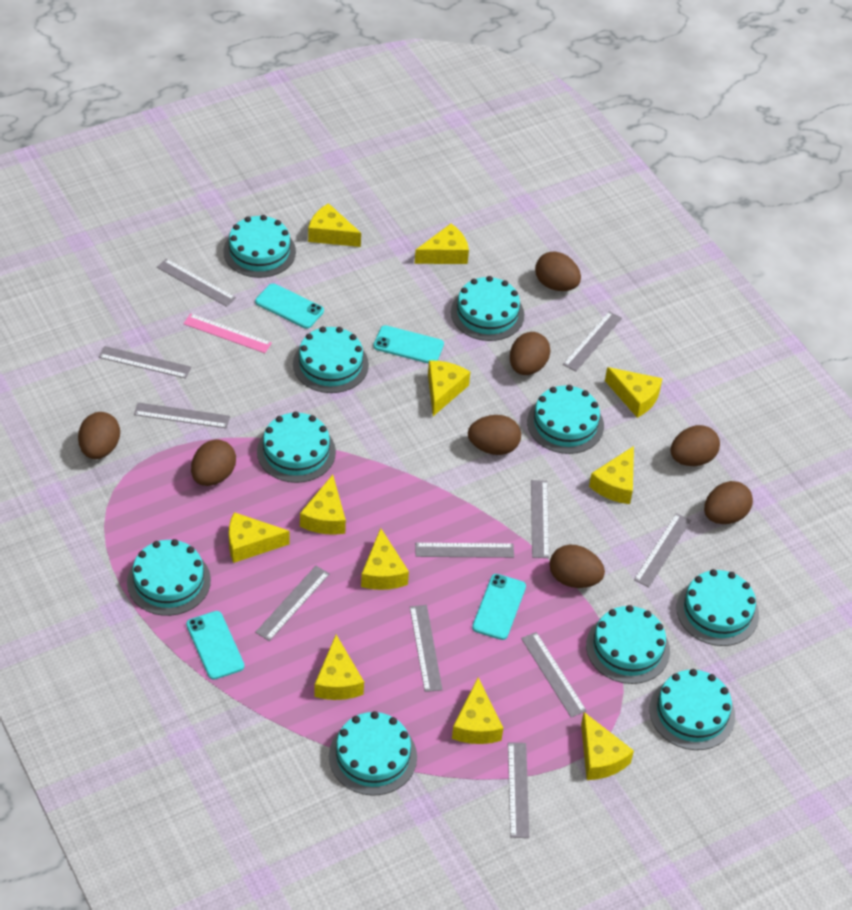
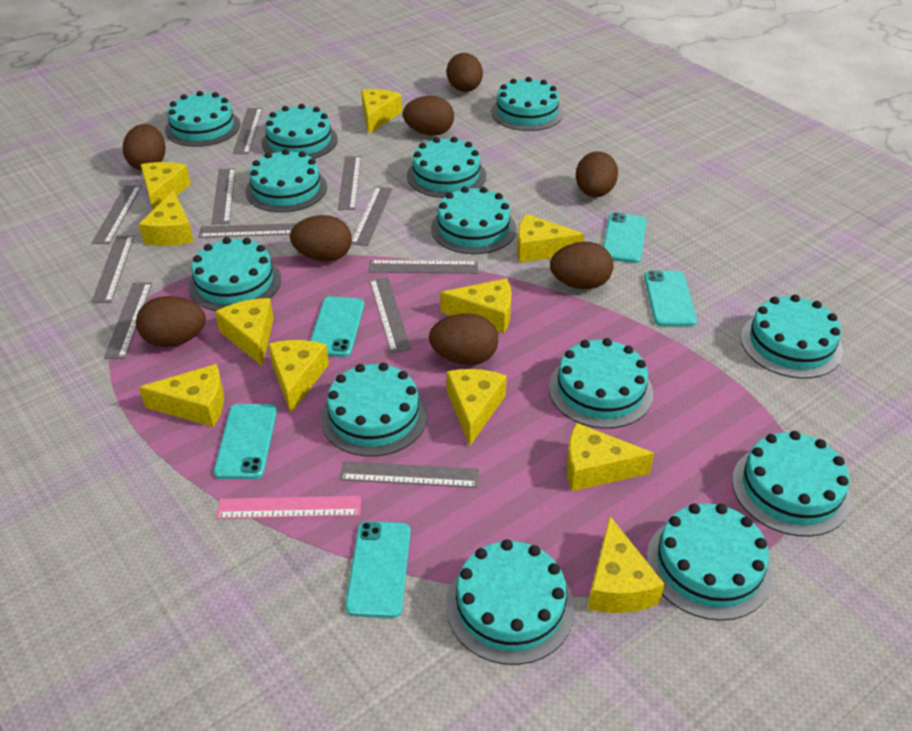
turquoise cake: 10 -> 13
turquoise phone: 4 -> 5

